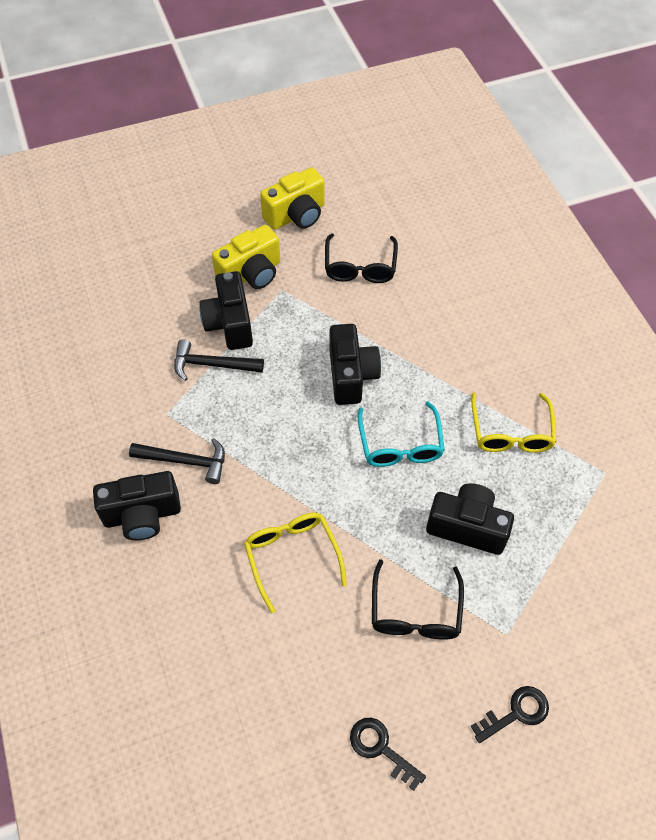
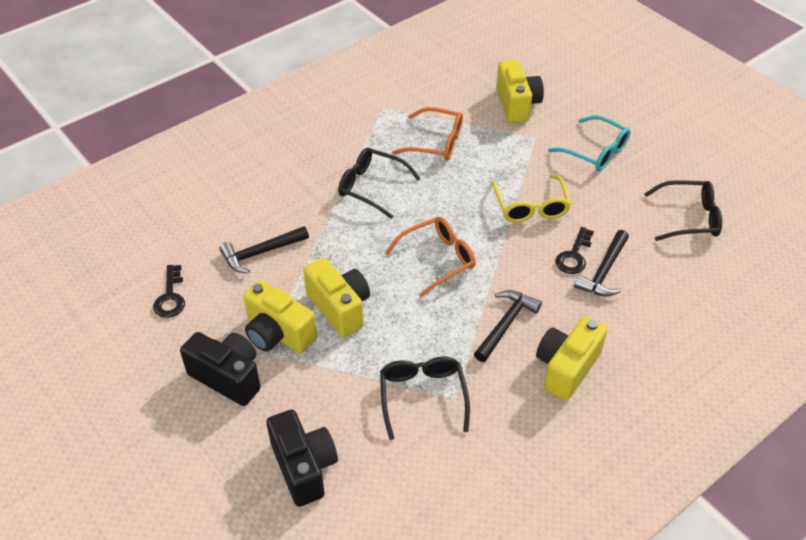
black camera: 4 -> 2
black glasses: 2 -> 3
black hammer: 2 -> 3
orange glasses: 0 -> 2
yellow camera: 2 -> 4
yellow glasses: 2 -> 1

